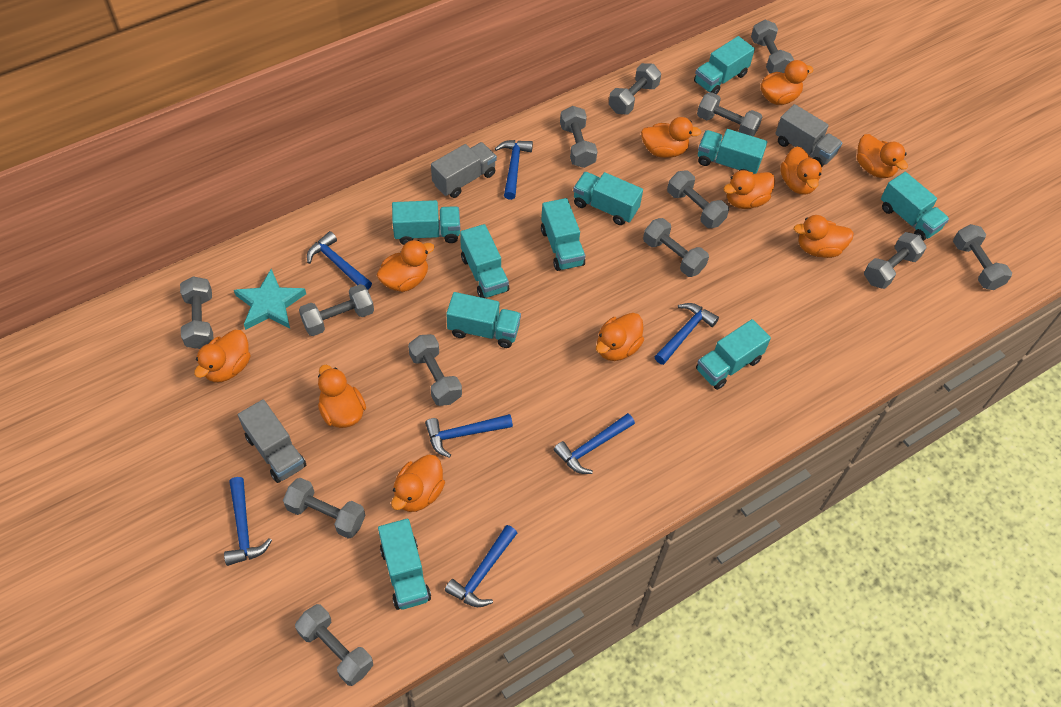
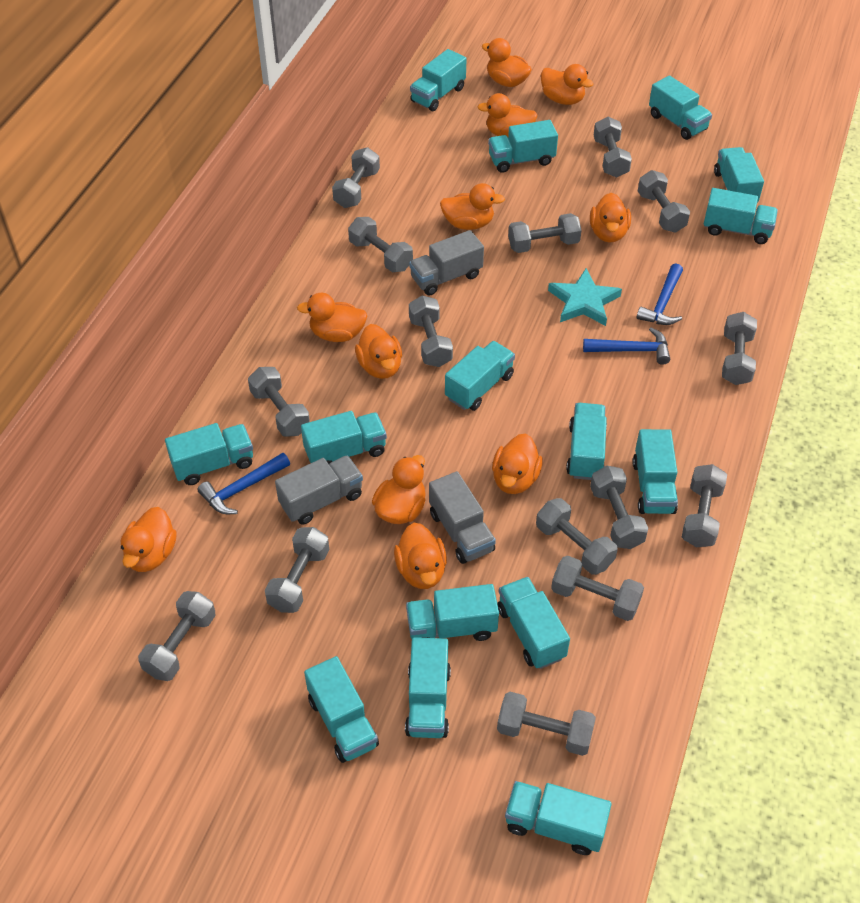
blue hammer: 7 -> 3
grey dumbbell: 13 -> 15
turquoise truck: 10 -> 15

